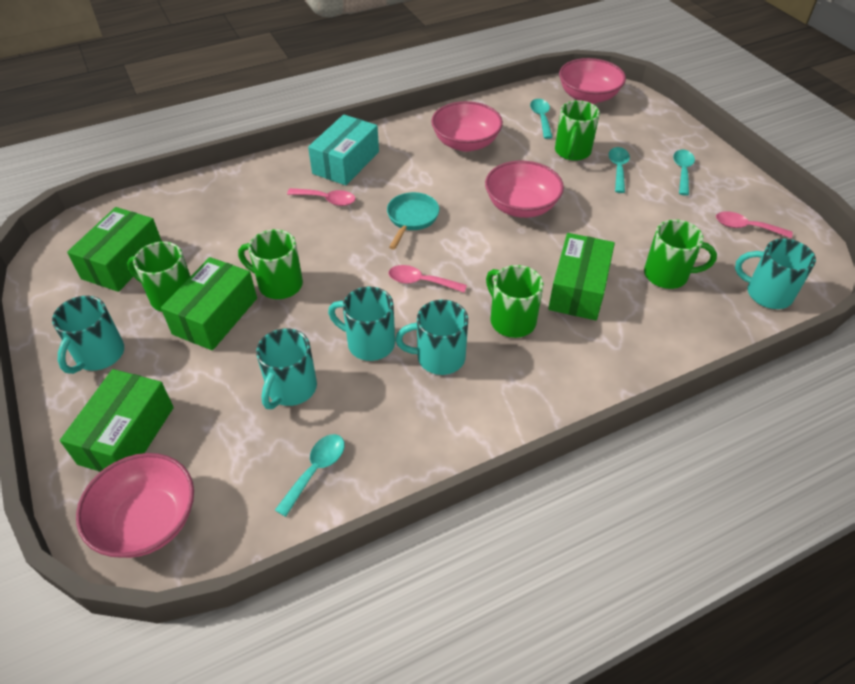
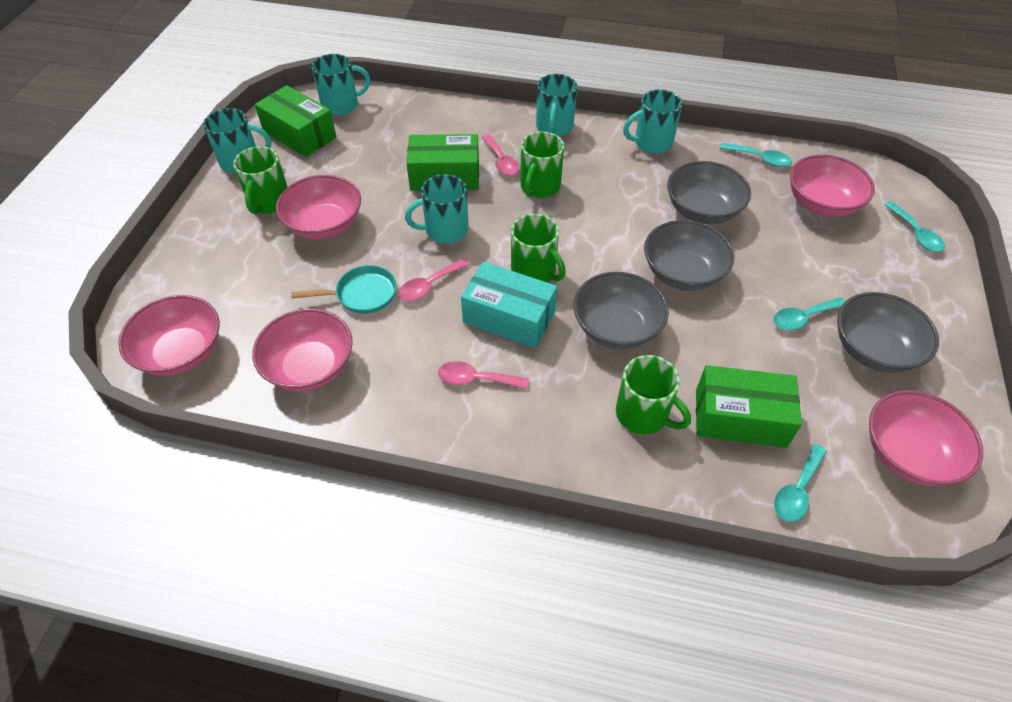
green box: 4 -> 3
green mug: 5 -> 4
grey bowl: 0 -> 4
pink bowl: 4 -> 5

